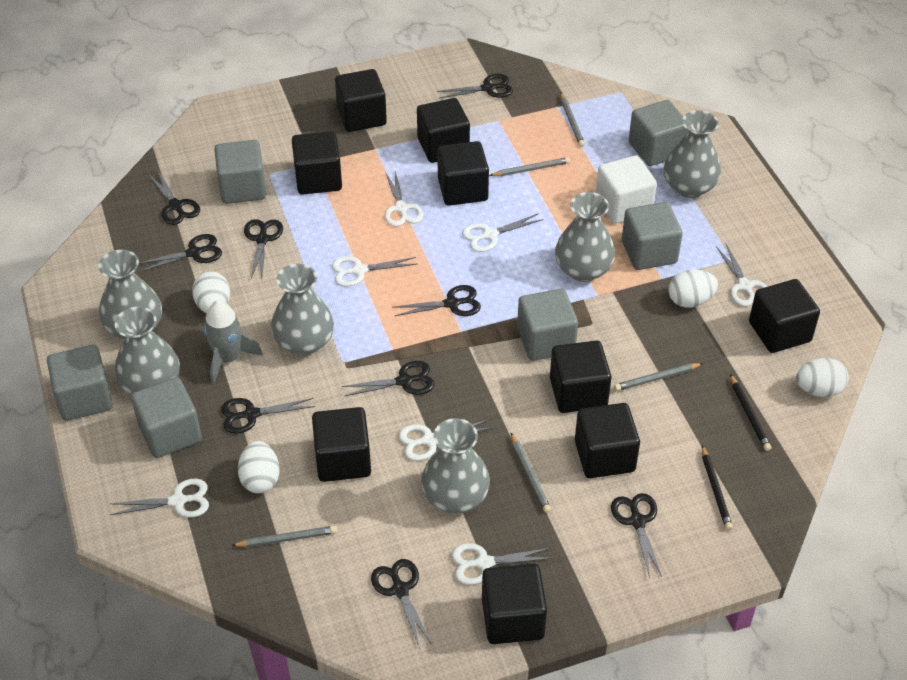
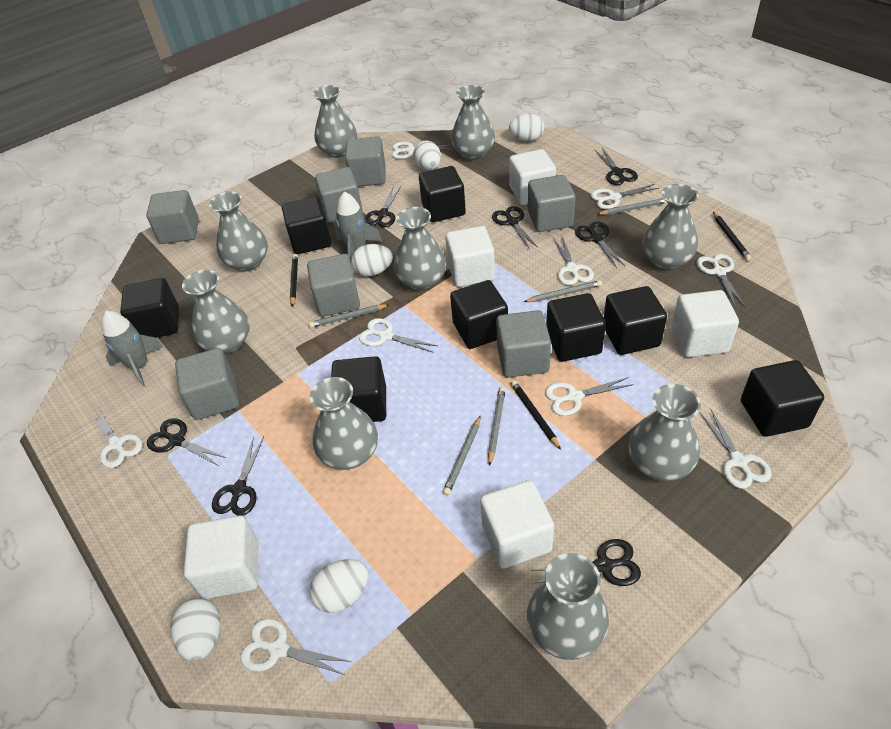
black cube: 9 -> 8
black pencil: 2 -> 3
black scissors: 9 -> 7
grey cube: 6 -> 7
grey rocket: 1 -> 2
grey vase: 6 -> 9
white cube: 1 -> 5
white egg: 4 -> 5
white scissors: 7 -> 9

